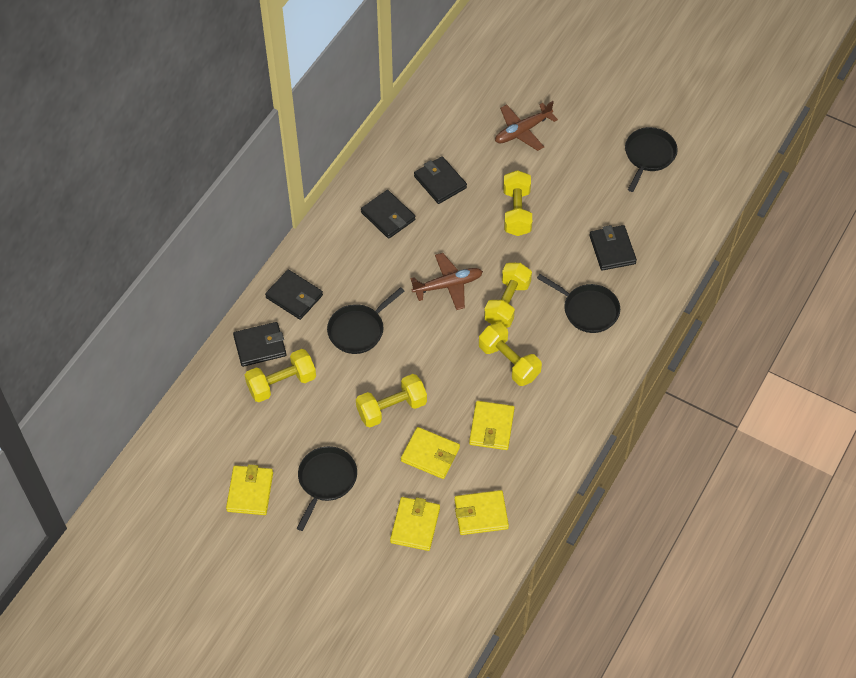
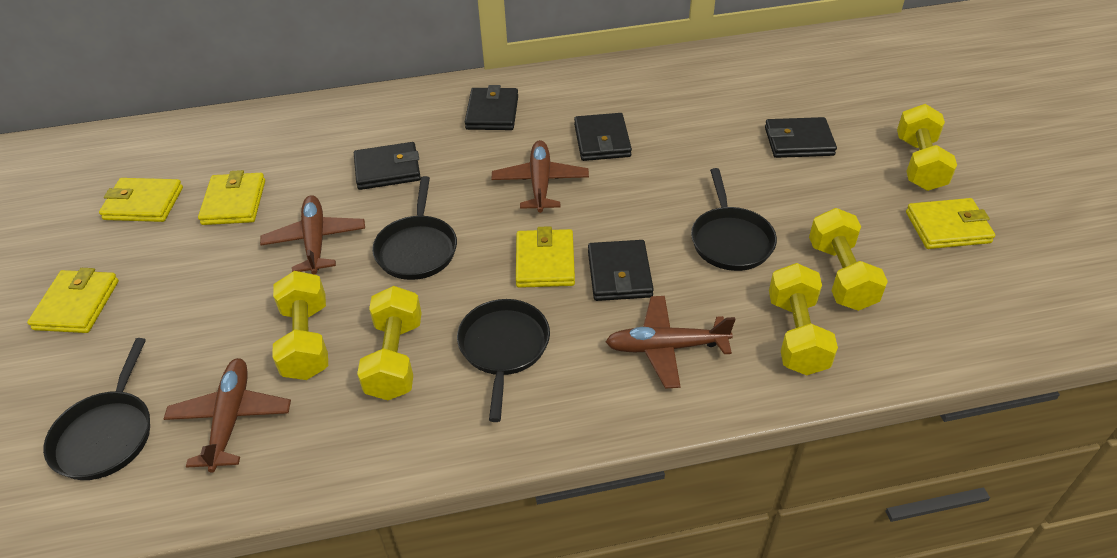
brown plane: 2 -> 4

